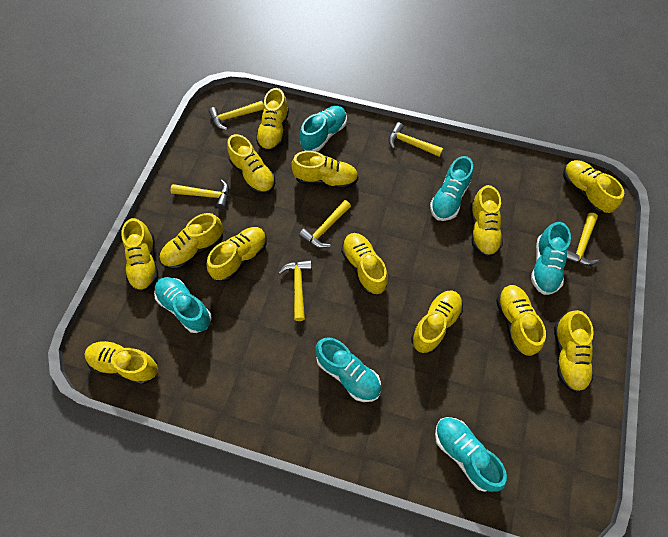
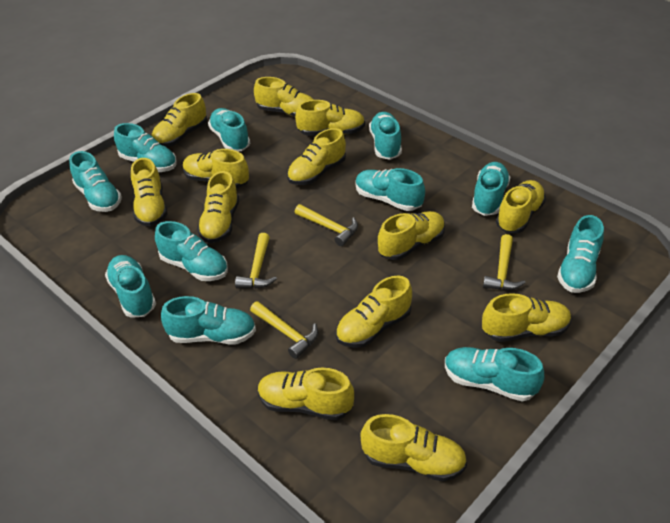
turquoise shoe: 6 -> 11
yellow hammer: 6 -> 4

